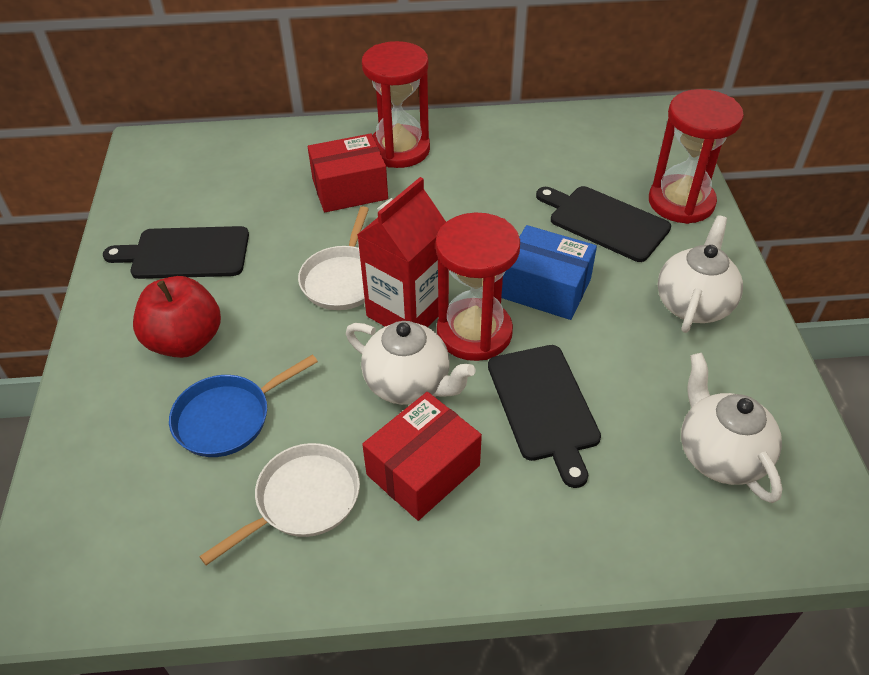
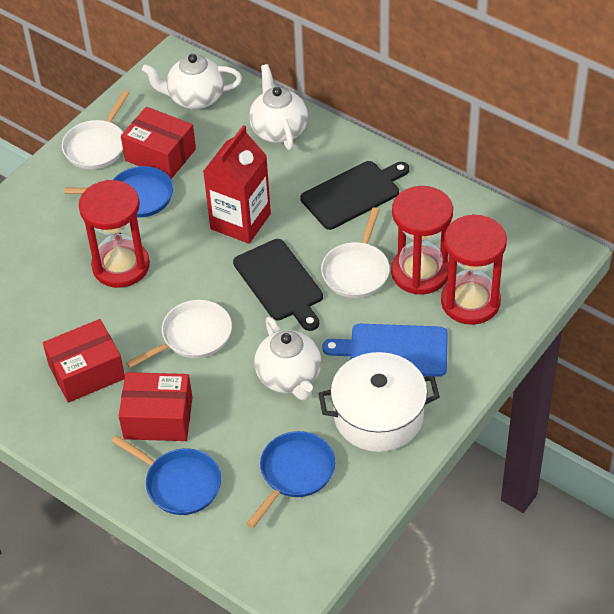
black cutting board: 3 -> 2
blue box: 1 -> 0
blue cutting board: 0 -> 1
blue pan: 1 -> 3
red apple: 1 -> 0
red box: 2 -> 3
white pan: 2 -> 3
white pot: 0 -> 1

